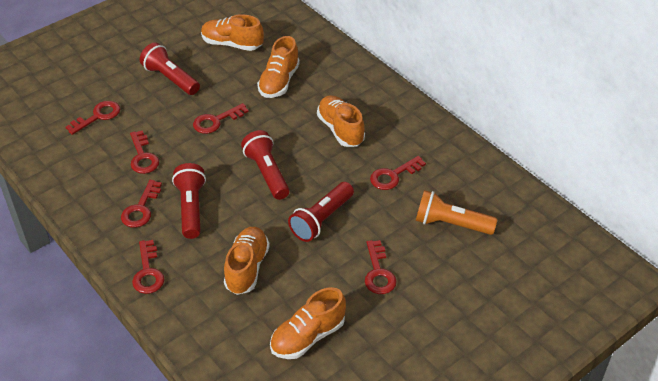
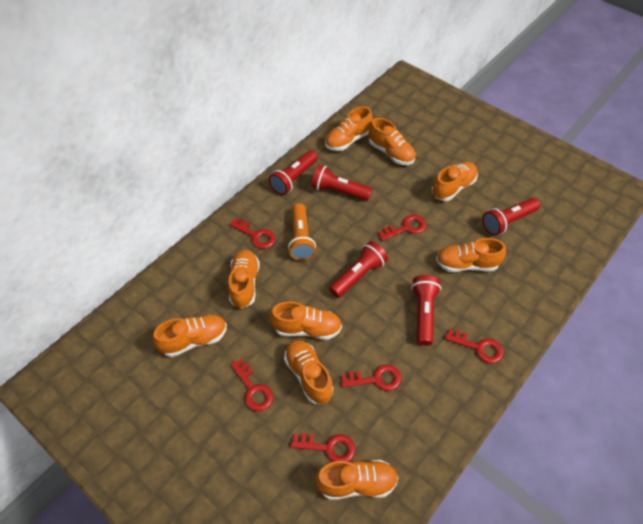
orange shoe: 5 -> 9
red flashlight: 4 -> 5
red key: 7 -> 6

